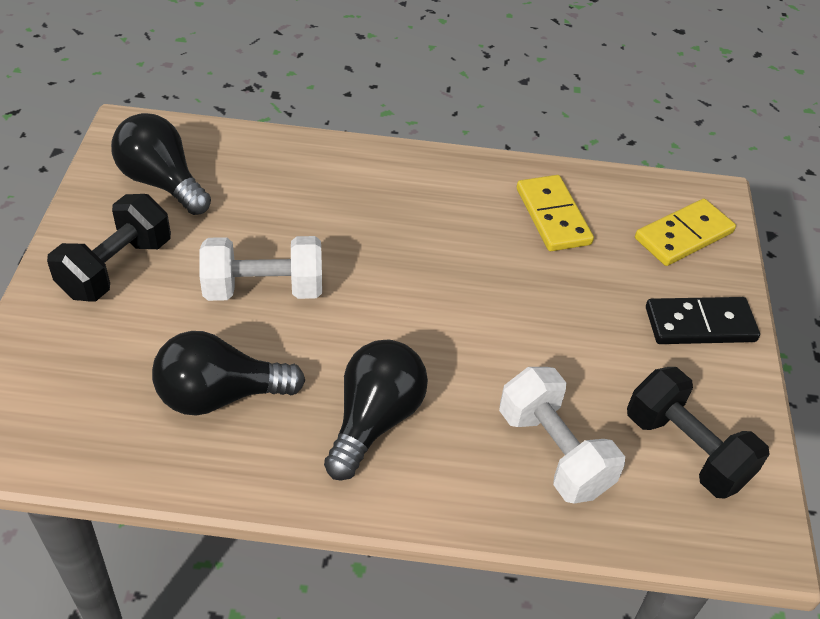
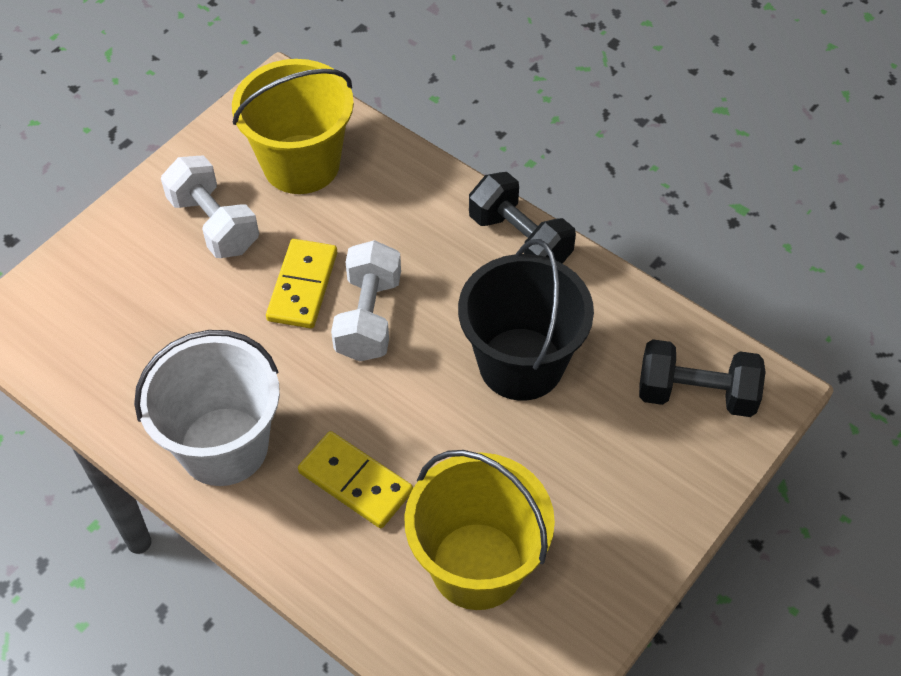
black bucket: 0 -> 1
black domino: 1 -> 0
black light bulb: 3 -> 0
white bucket: 0 -> 1
yellow bucket: 0 -> 2

